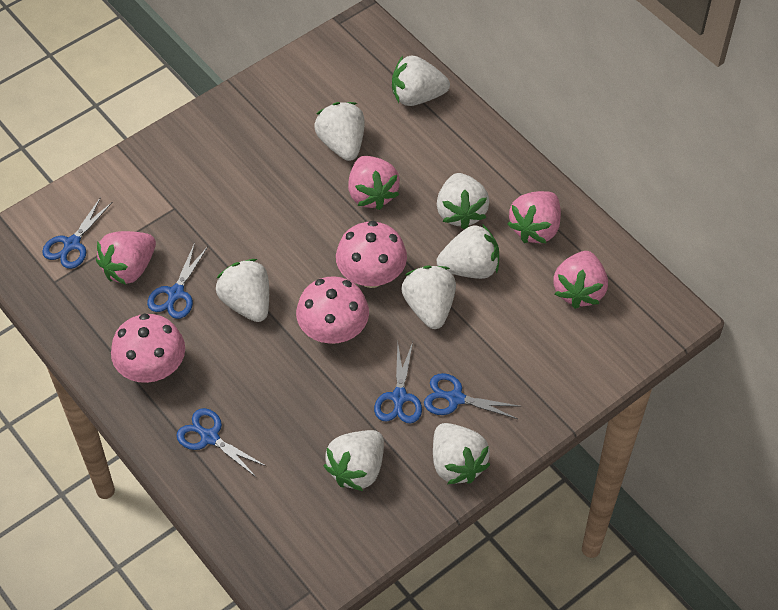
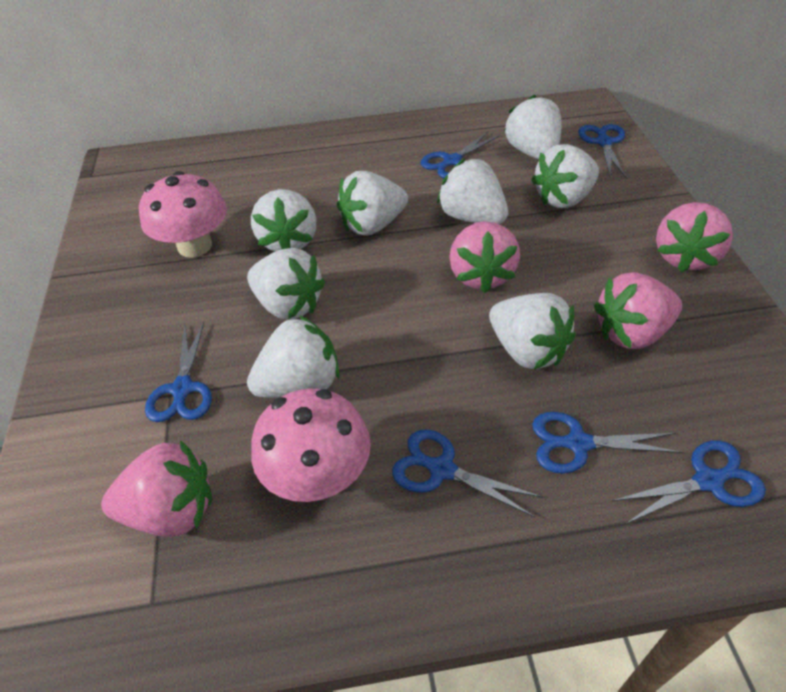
blue scissors: 5 -> 6
pink mushroom: 3 -> 2

